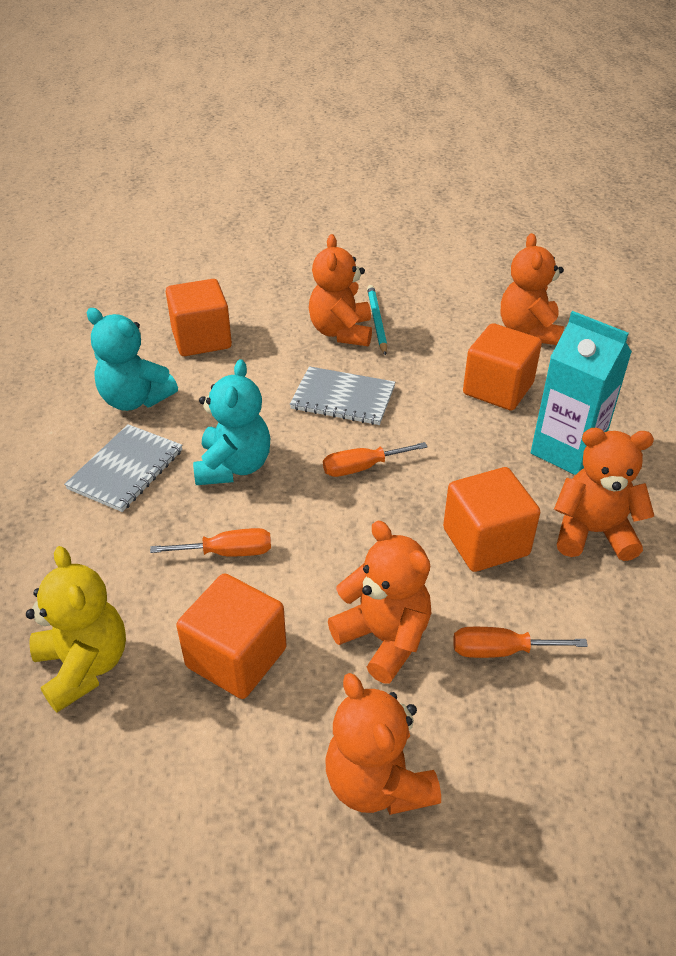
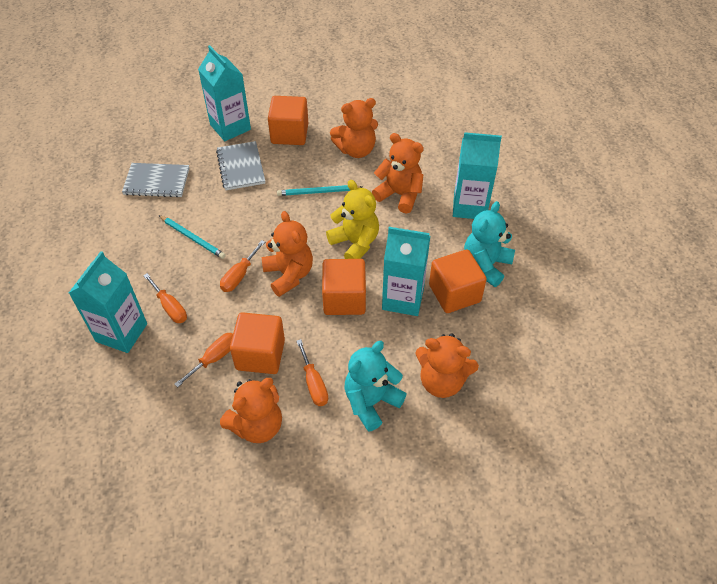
orange screwdriver: 3 -> 4
turquoise carton: 1 -> 4
turquoise pencil: 1 -> 2

